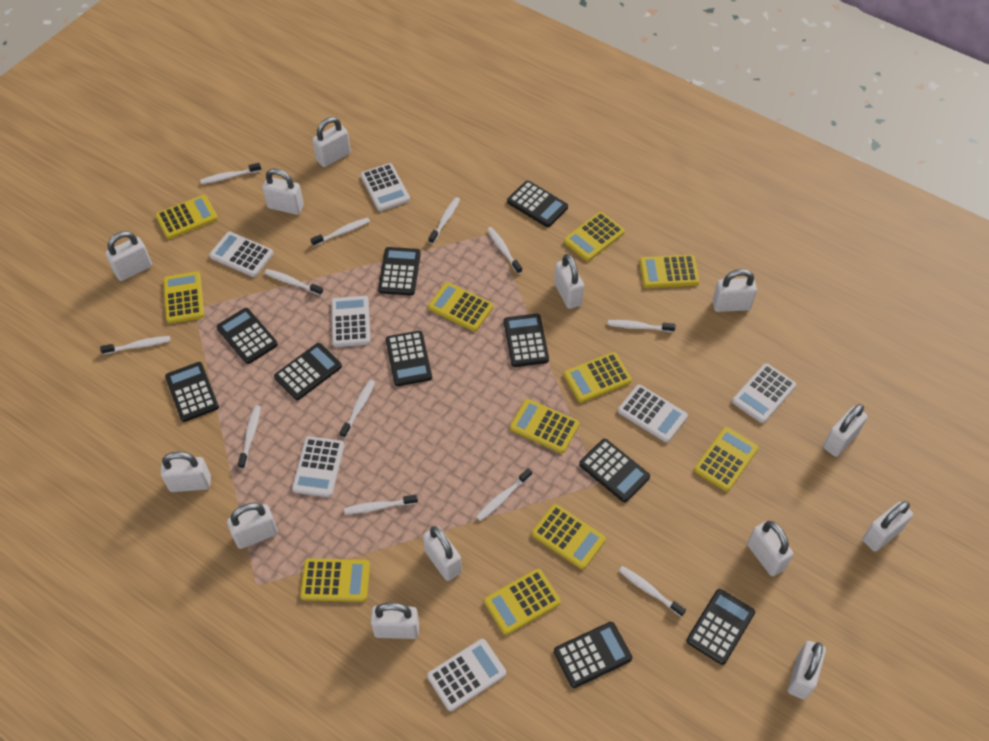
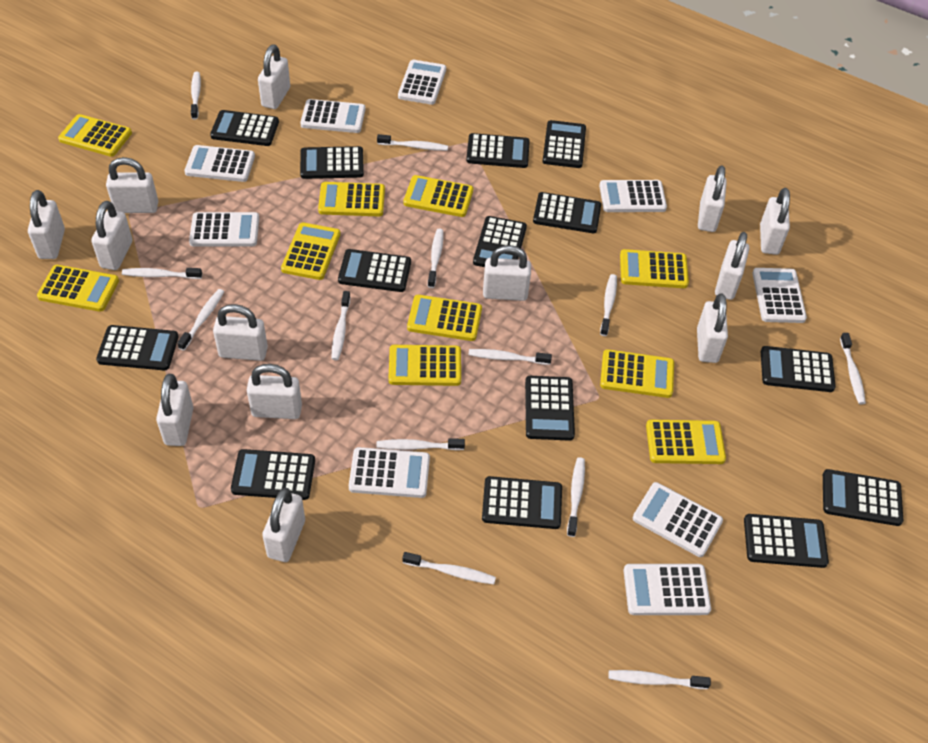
black calculator: 10 -> 14
white calculator: 7 -> 9
white toothbrush: 12 -> 13
yellow calculator: 11 -> 10

